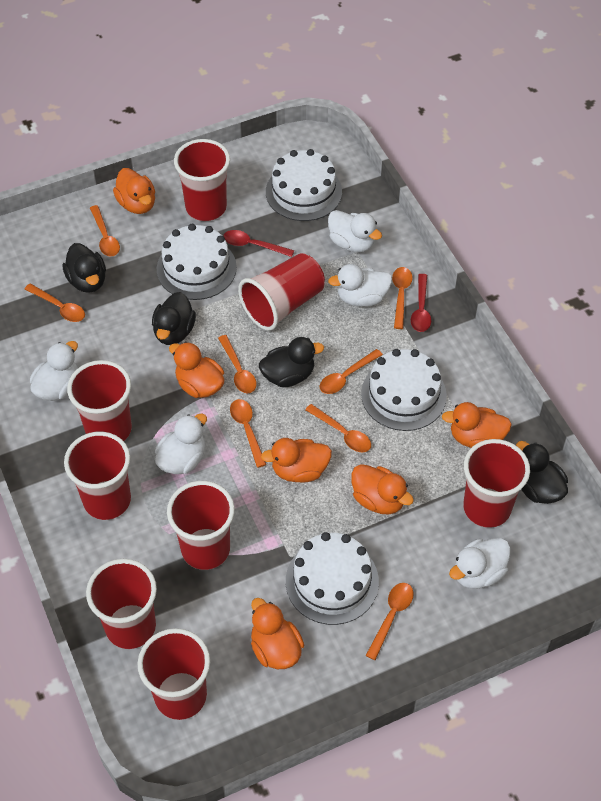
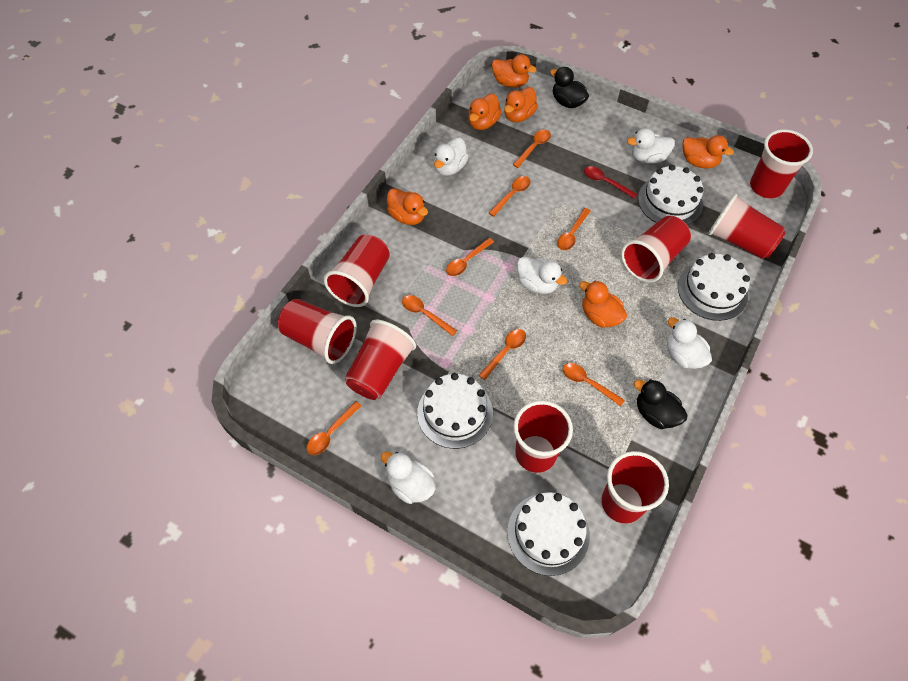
black duck: 4 -> 2
red spoon: 2 -> 1

